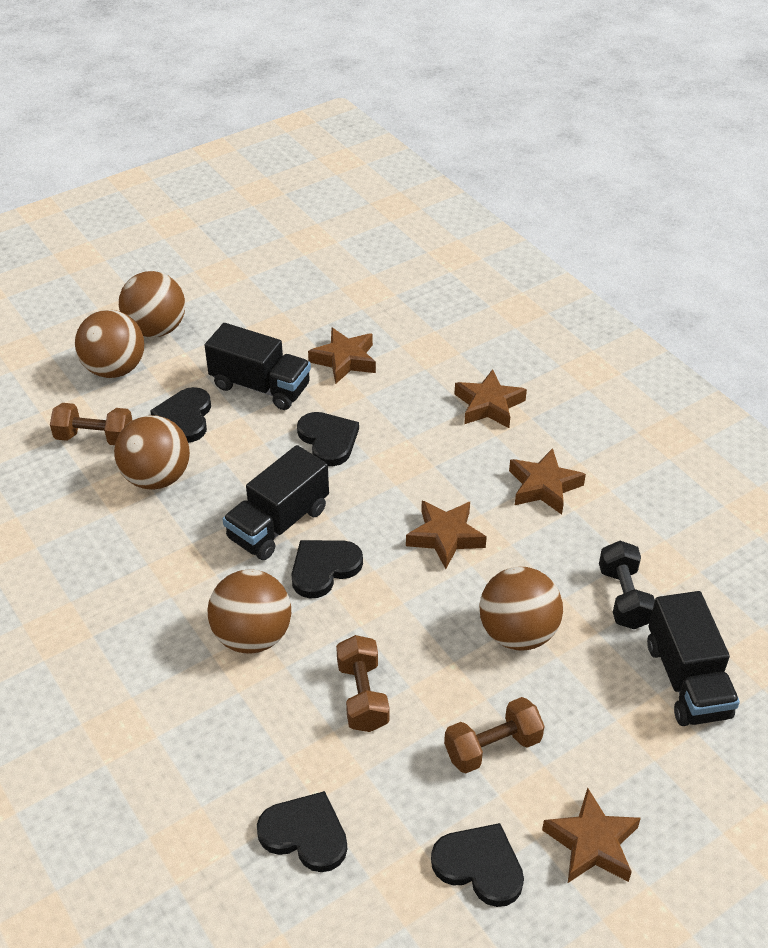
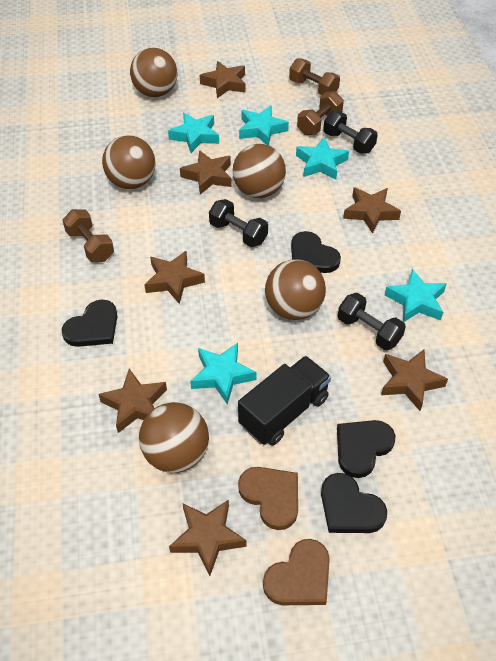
black dumbbell: 1 -> 3
black heart: 5 -> 4
black truck: 3 -> 1
brown heart: 0 -> 2
brown star: 5 -> 7
turquoise star: 0 -> 5

